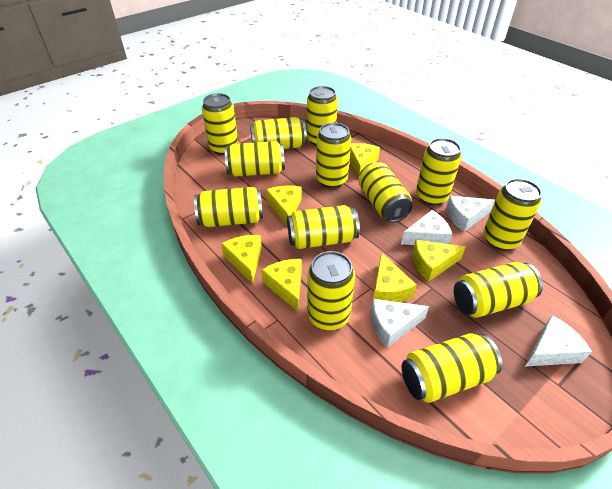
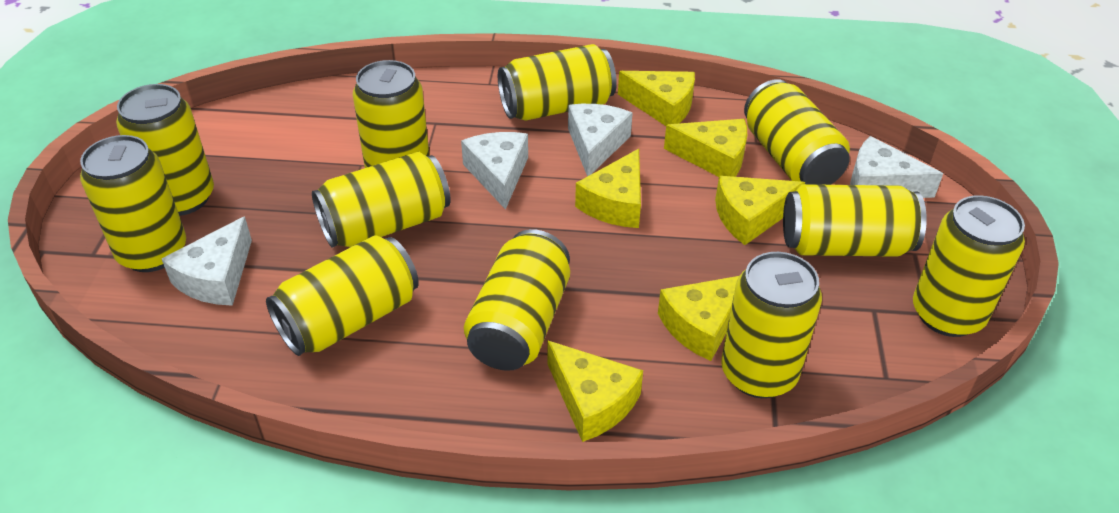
yellow can: 13 -> 11

